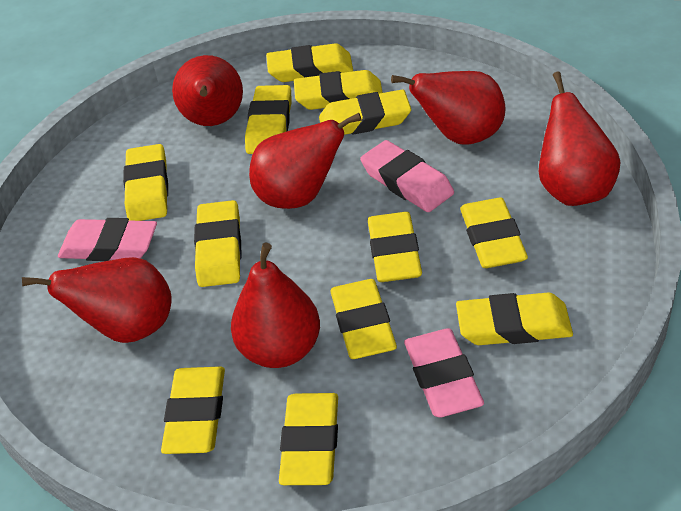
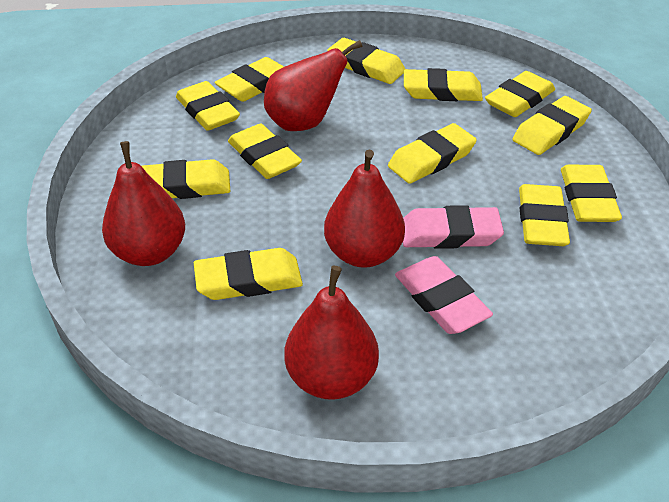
pink eraser: 3 -> 2
red pear: 6 -> 4

